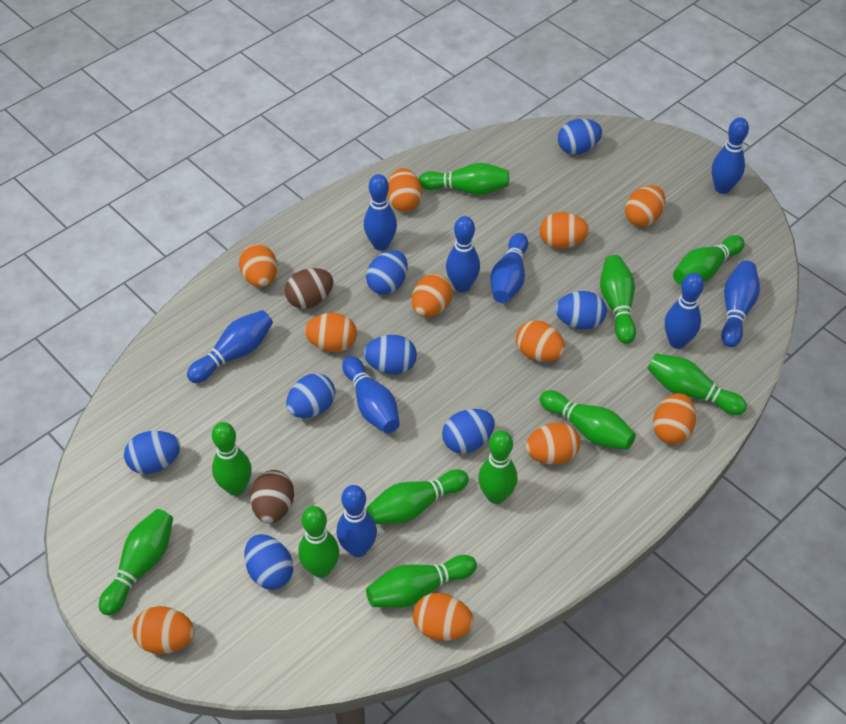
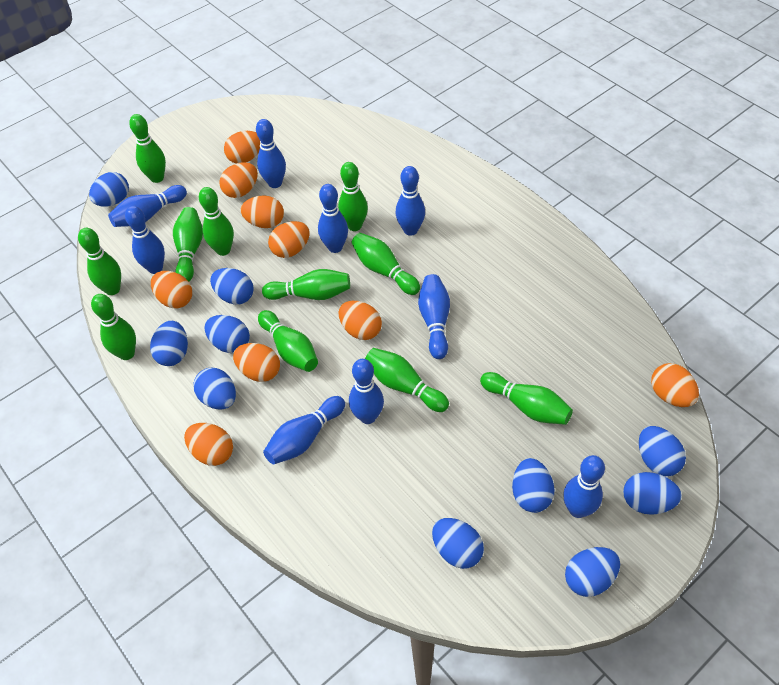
blue egg: 8 -> 10
brown egg: 2 -> 0
orange egg: 11 -> 9

